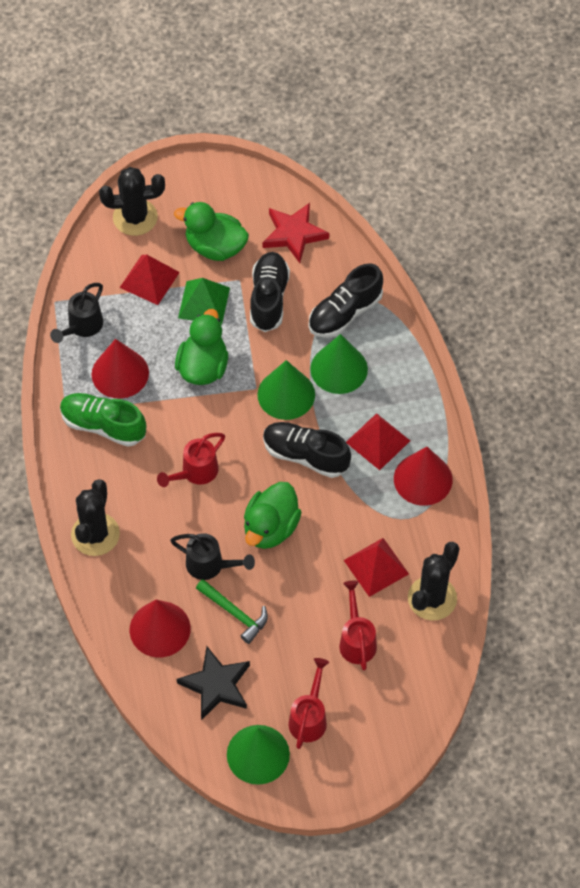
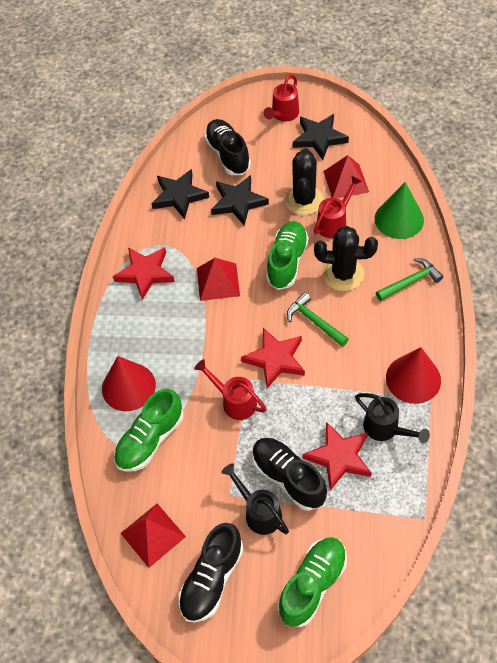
black cactus: 3 -> 2
black star: 1 -> 3
green cone: 3 -> 1
green duck: 3 -> 0
green hammer: 1 -> 2
green pyramid: 1 -> 0
green shoe: 1 -> 3
red cone: 3 -> 2
red star: 1 -> 3

